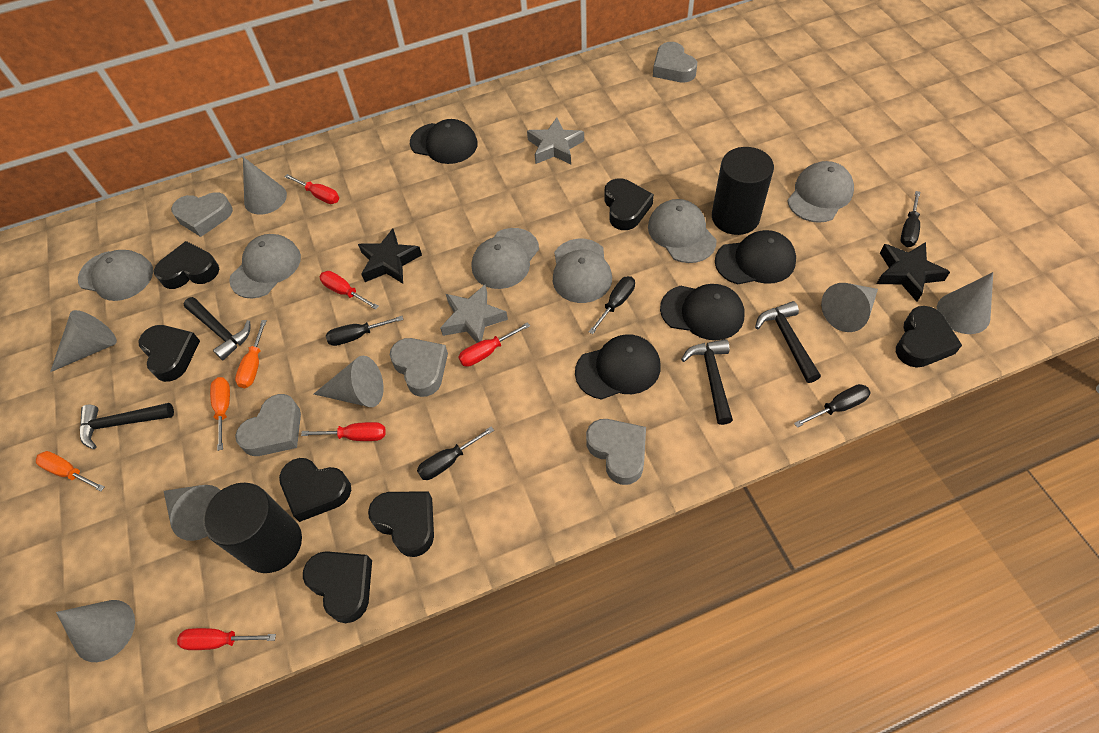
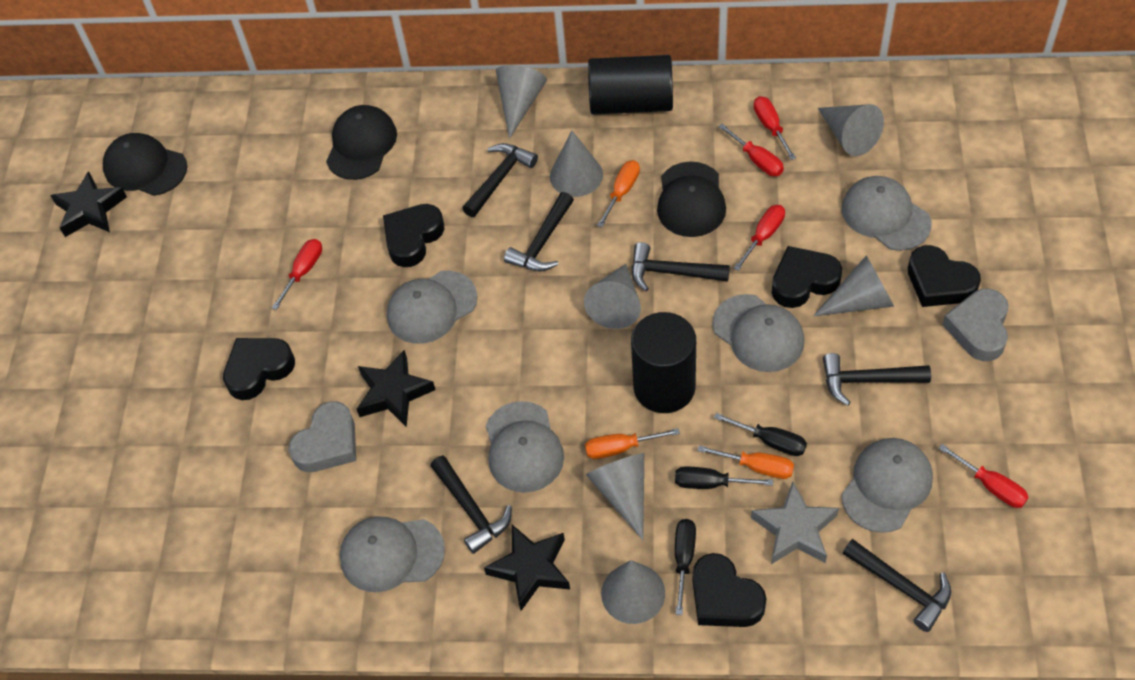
black cap: 4 -> 3
black hammer: 4 -> 6
black heart: 7 -> 5
black screwdriver: 5 -> 3
black star: 2 -> 3
grey heart: 5 -> 2
grey star: 2 -> 1

